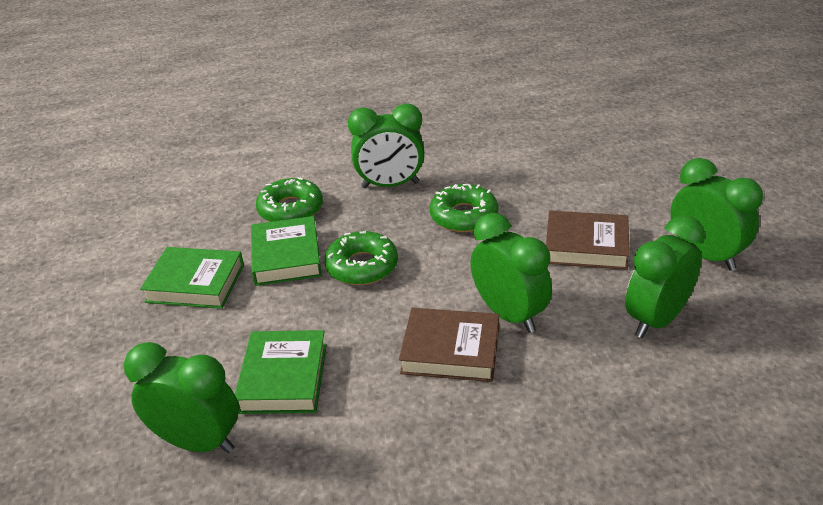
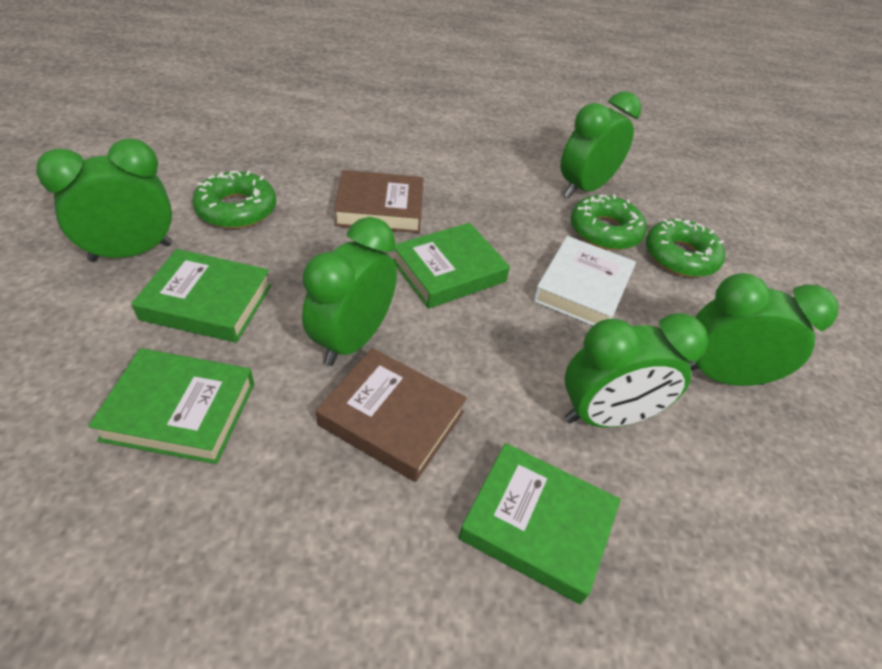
green book: 3 -> 4
white book: 0 -> 1

